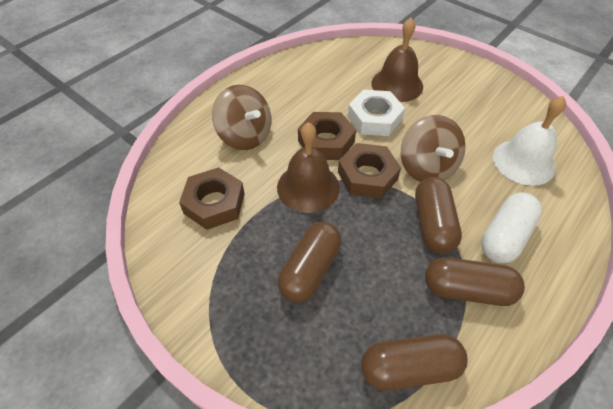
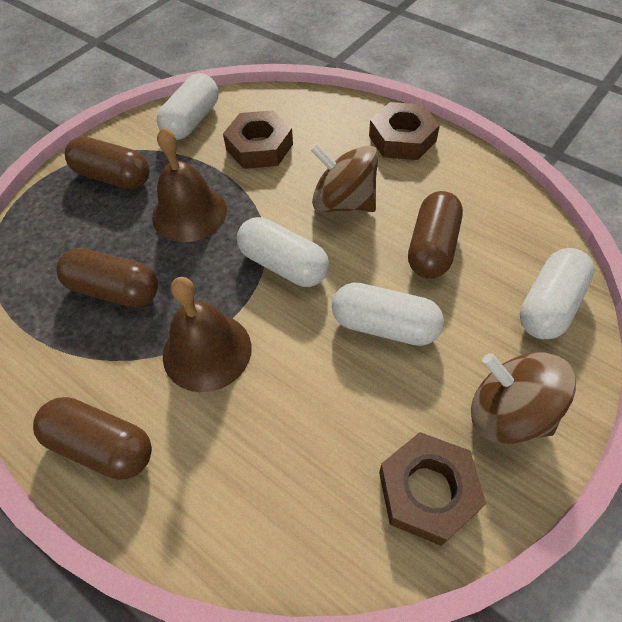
white bell: 1 -> 0
white capsule: 1 -> 4
white nut: 1 -> 0

